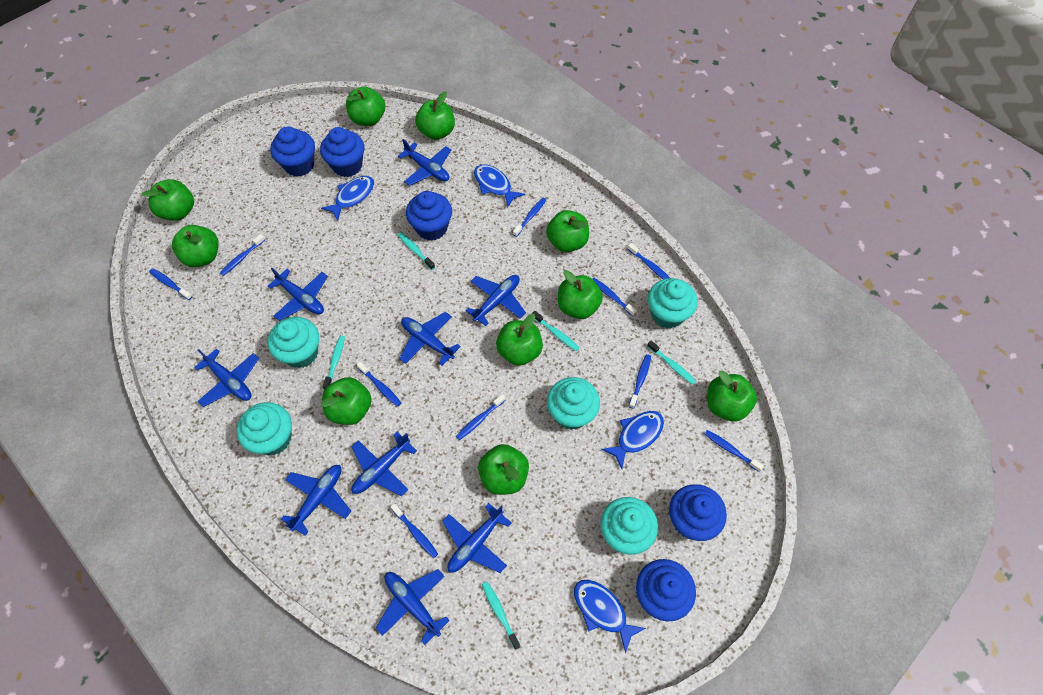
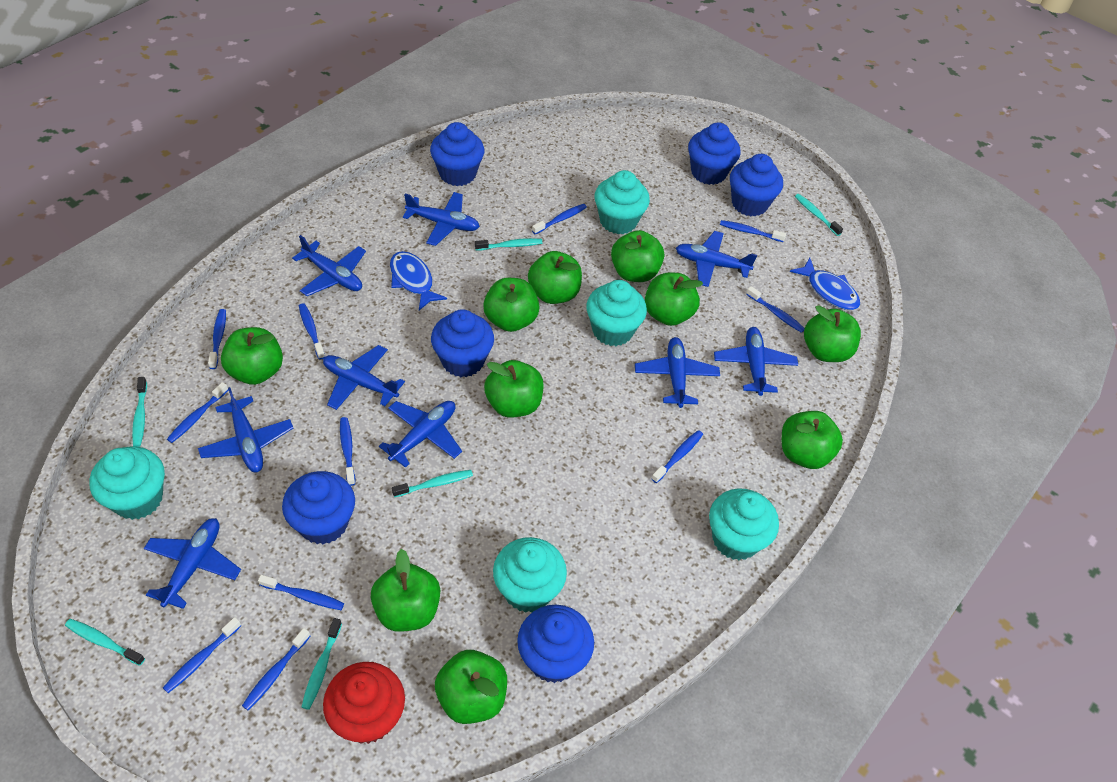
blue cupcake: 5 -> 6
blue fish: 4 -> 2
blue toothbrush: 10 -> 11
red cupcake: 0 -> 1
turquoise toothbrush: 5 -> 6

